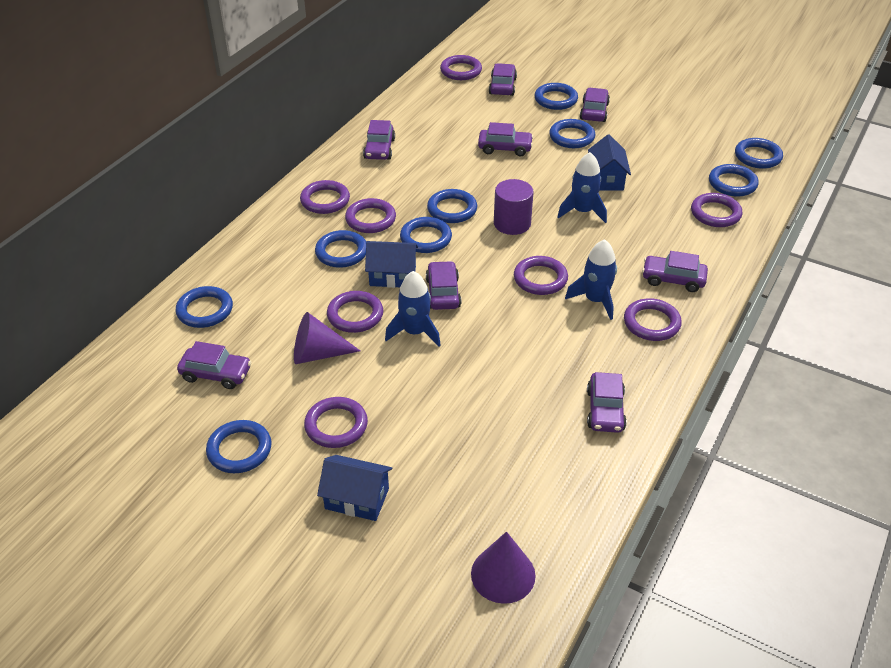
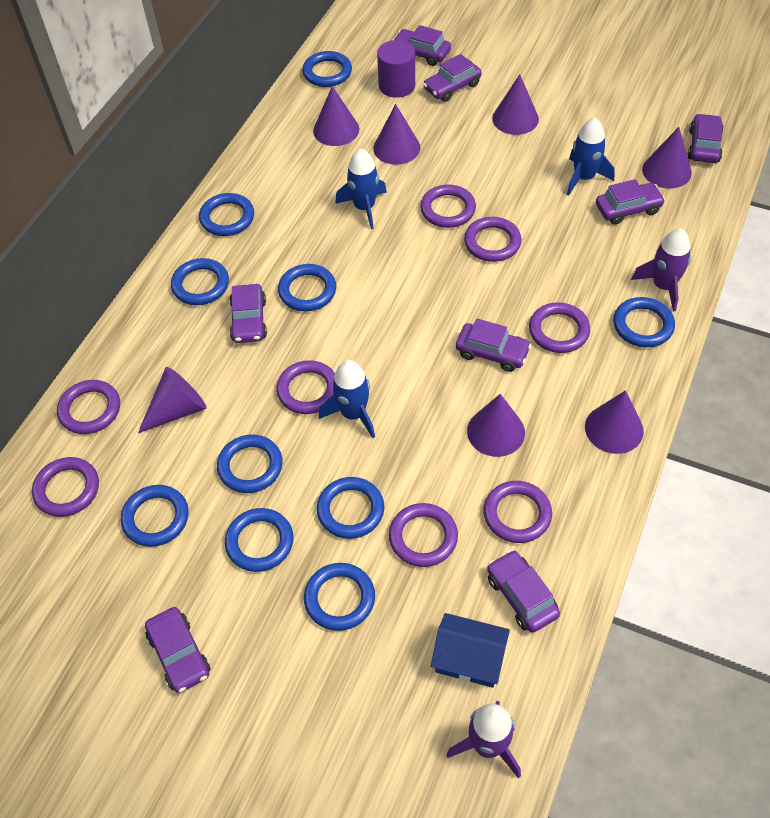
blue house: 3 -> 1
blue ring: 9 -> 10
purple cone: 2 -> 7
purple rocket: 0 -> 2

